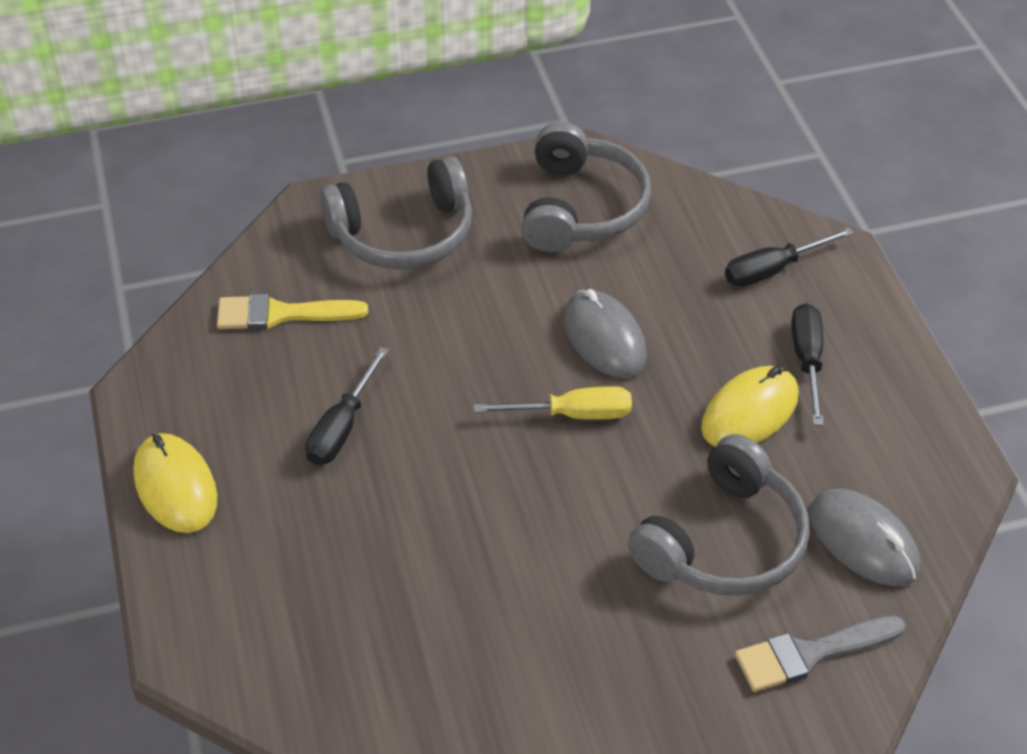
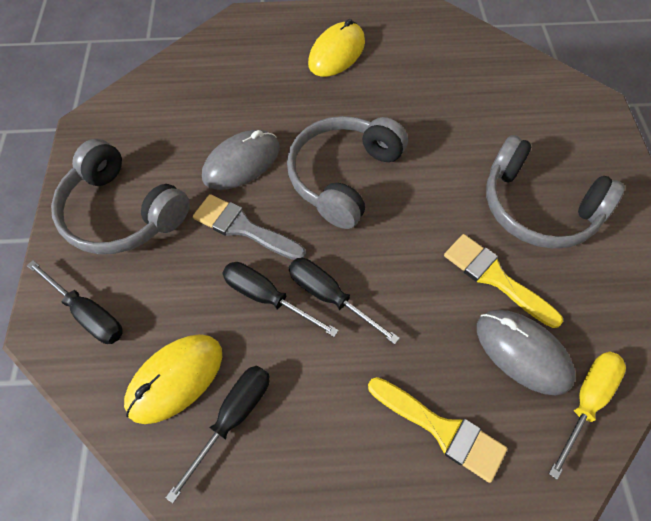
black screwdriver: 3 -> 4
yellow brush: 1 -> 2

